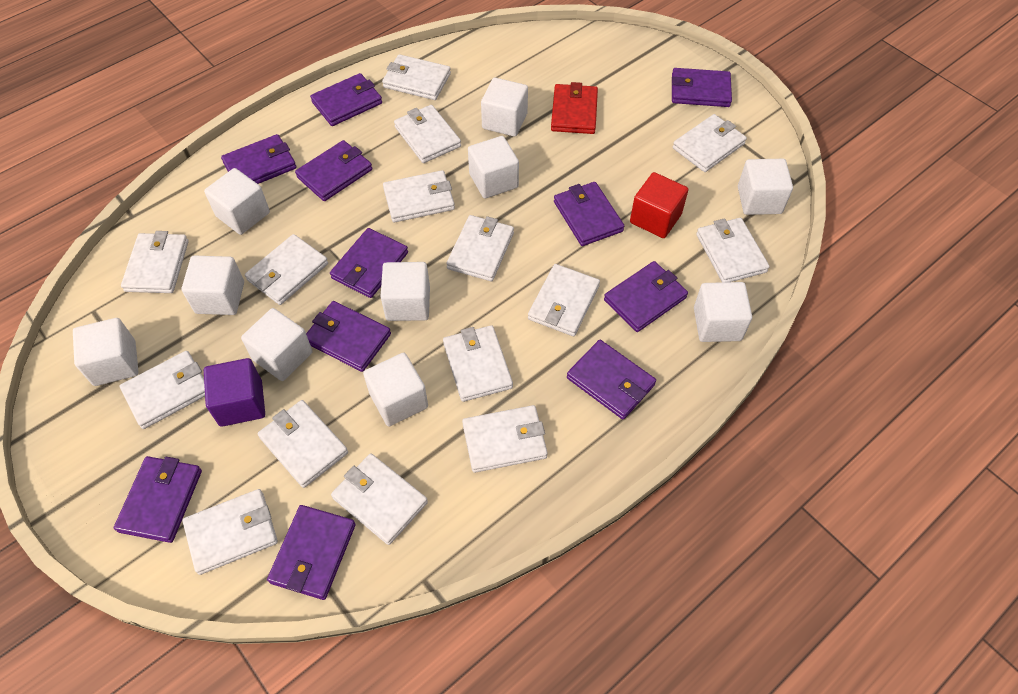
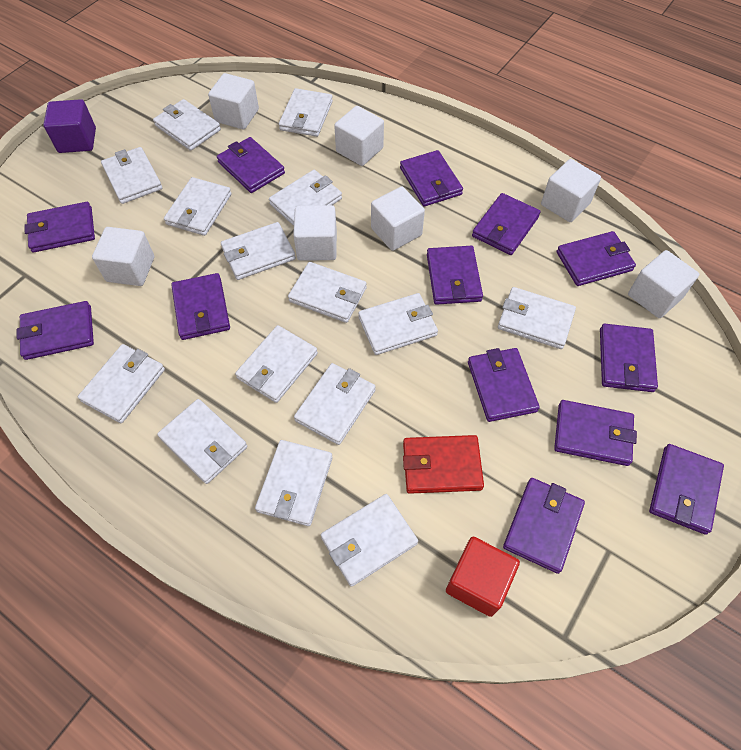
purple wallet: 11 -> 13
white cube: 10 -> 7

